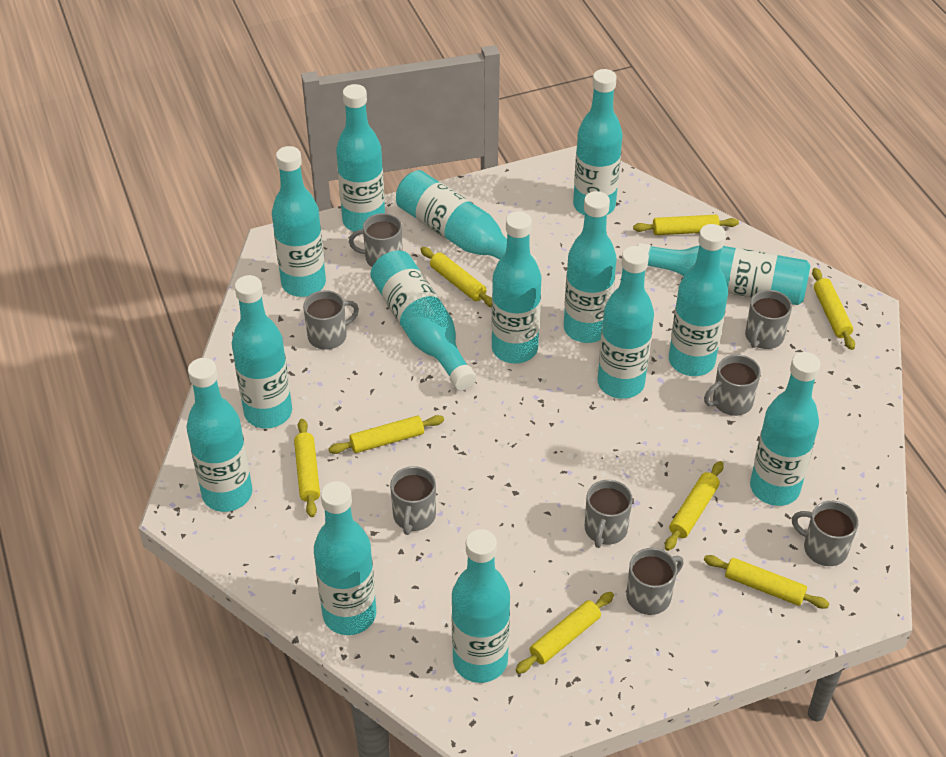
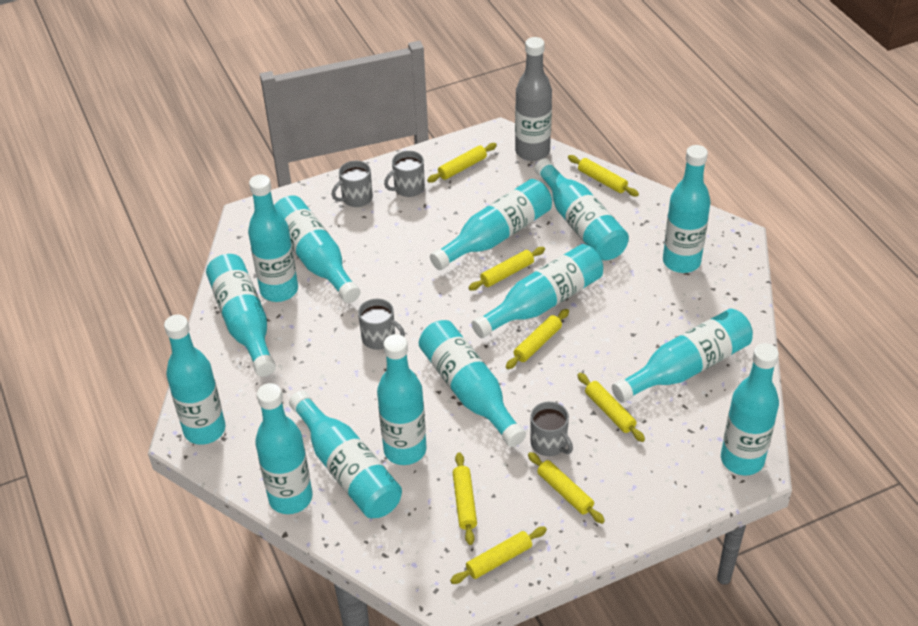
grey bottle: 0 -> 1
grey mug: 8 -> 4
turquoise bottle: 15 -> 14

